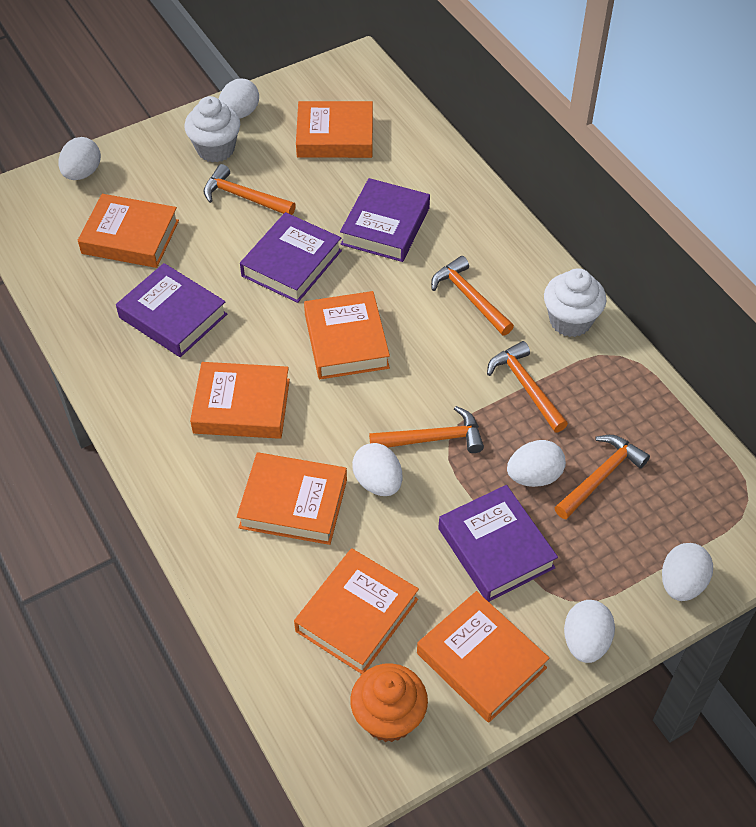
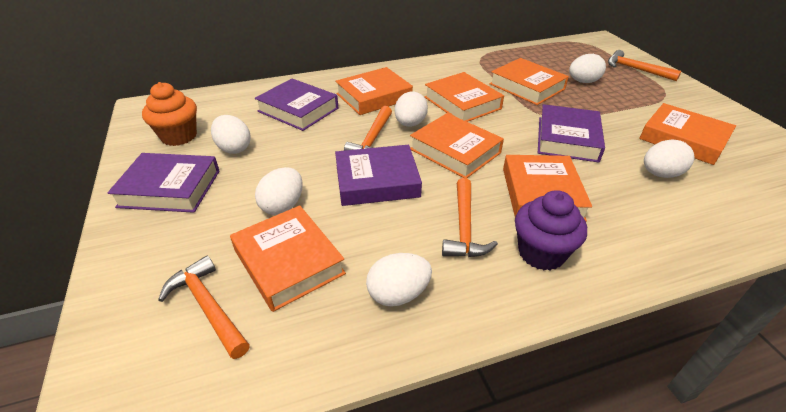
orange hammer: 5 -> 4
purple cupcake: 0 -> 1
white cupcake: 2 -> 0

